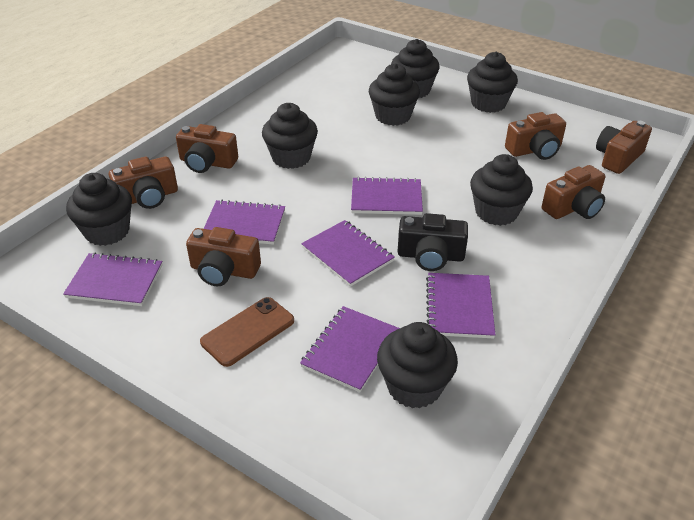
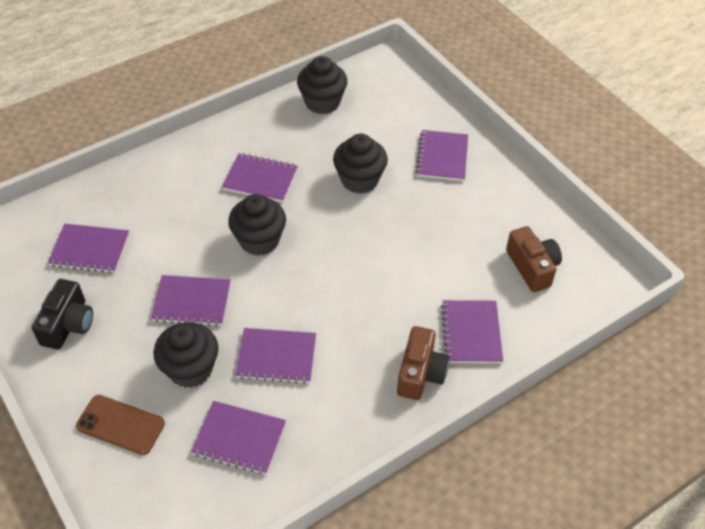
black cupcake: 7 -> 4
brown camera: 6 -> 2
purple notebook: 6 -> 7

